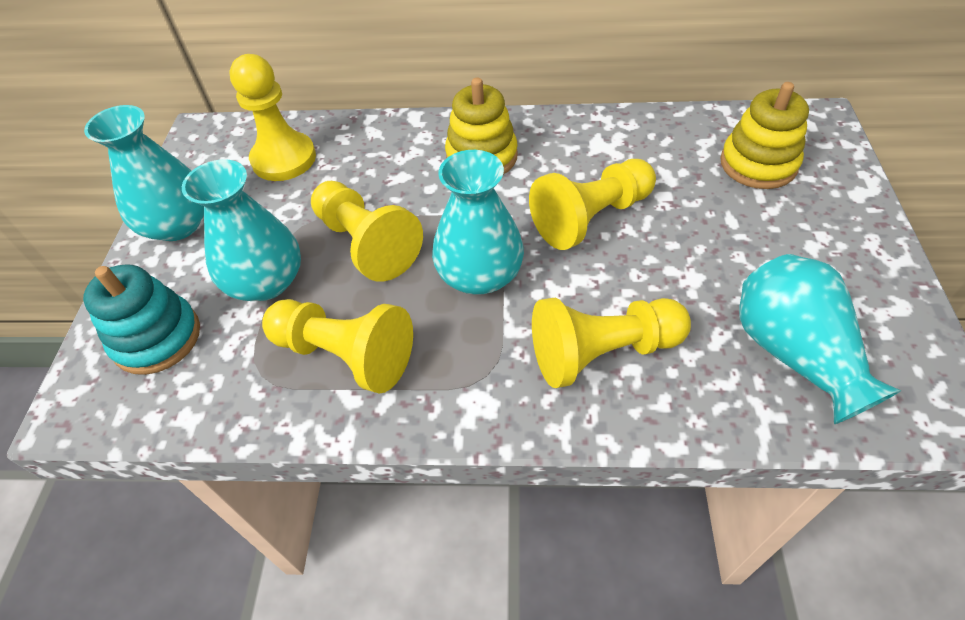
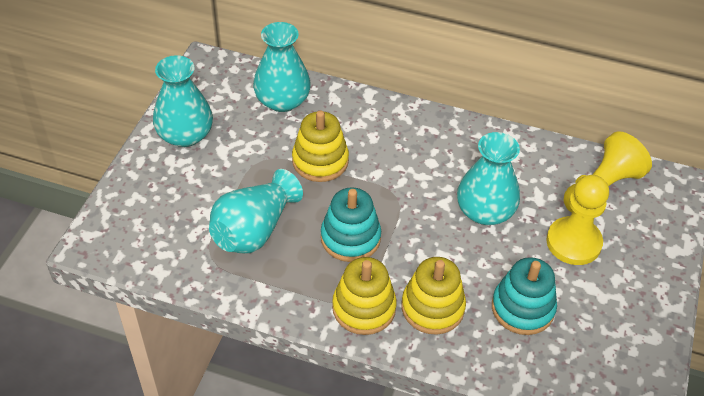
turquoise stacking toy: 1 -> 2
yellow pawn: 5 -> 2
yellow stacking toy: 2 -> 3

